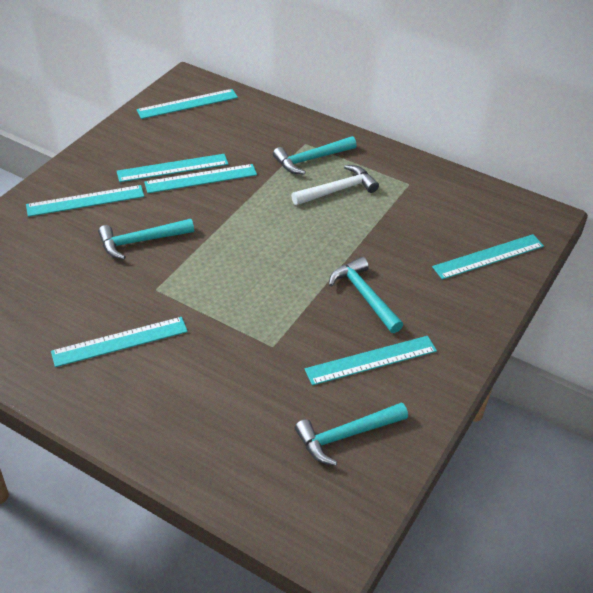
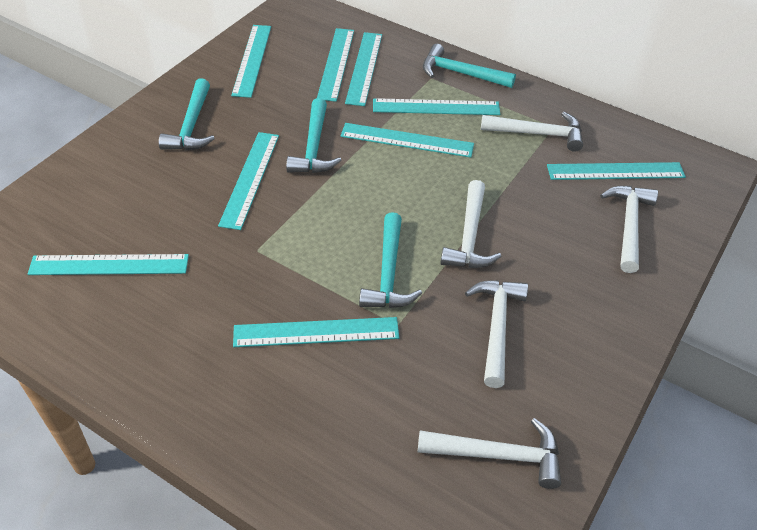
turquoise ruler: 7 -> 9
white hammer: 1 -> 5

